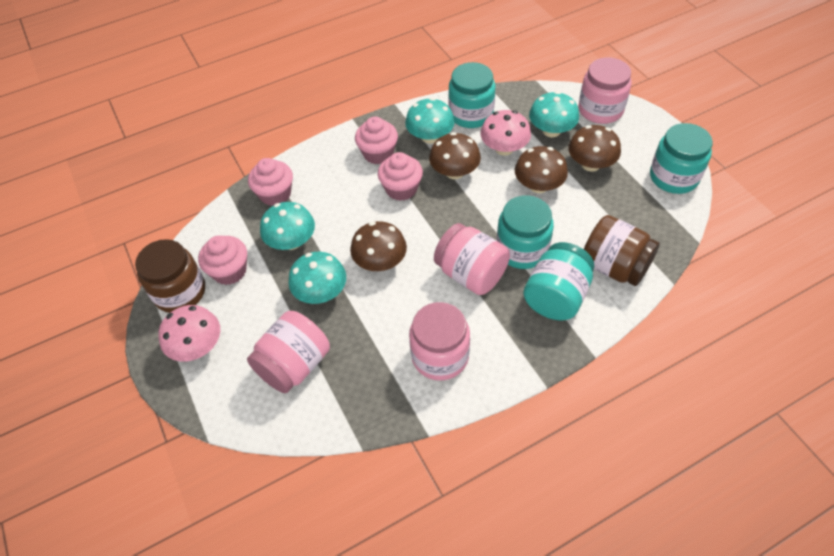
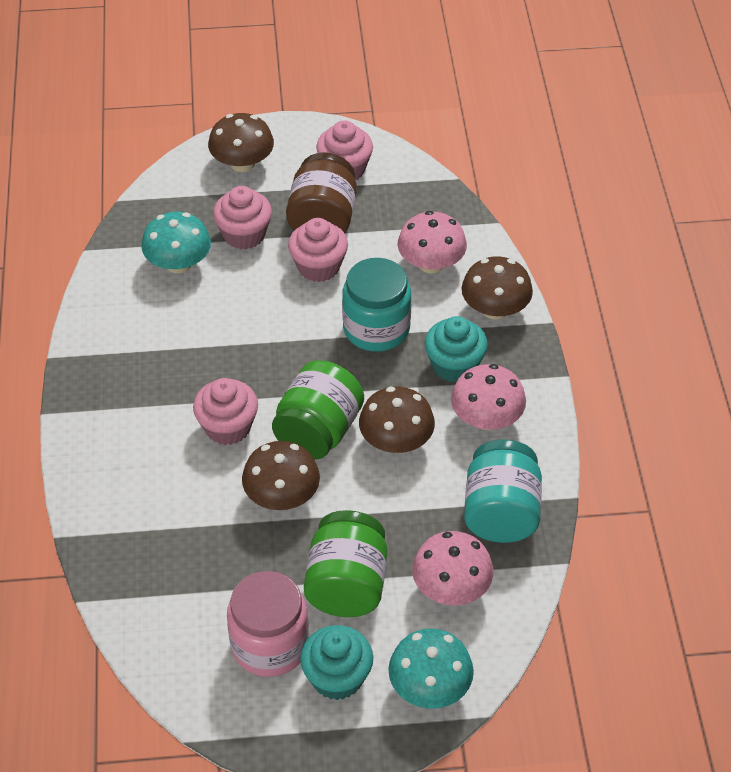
brown jar: 2 -> 1
green jar: 0 -> 2
pink jar: 4 -> 1
pink mushroom: 2 -> 3
turquoise cupcake: 0 -> 2
turquoise jar: 4 -> 2
turquoise mushroom: 4 -> 2

